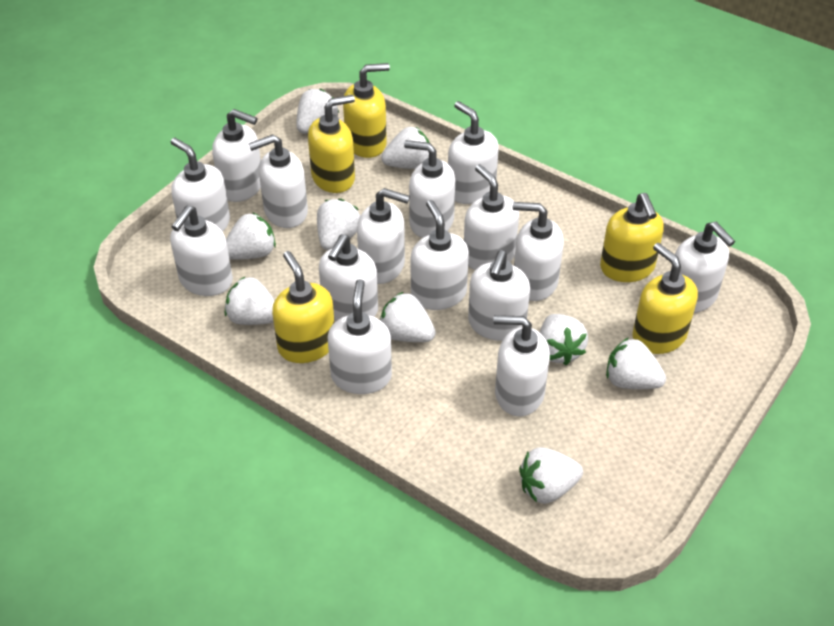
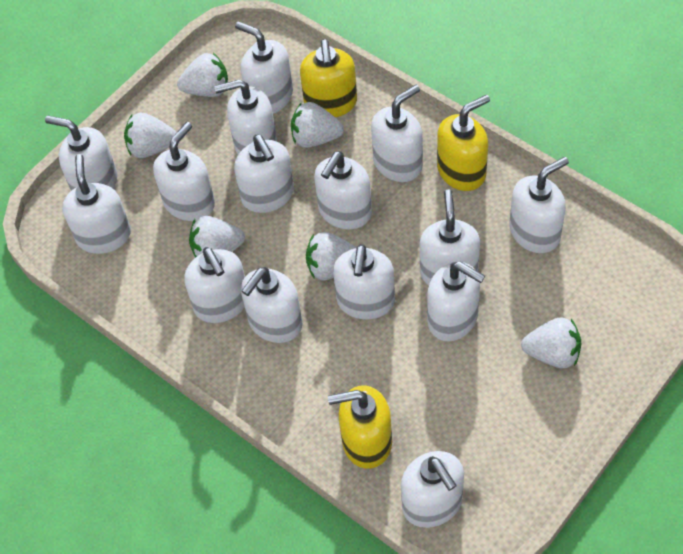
white strawberry: 9 -> 6
yellow soap dispenser: 5 -> 3

